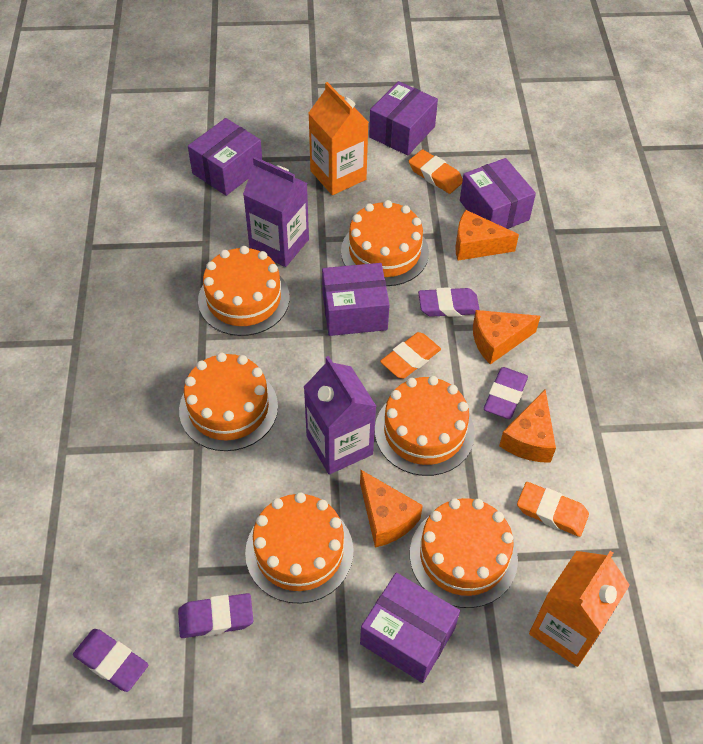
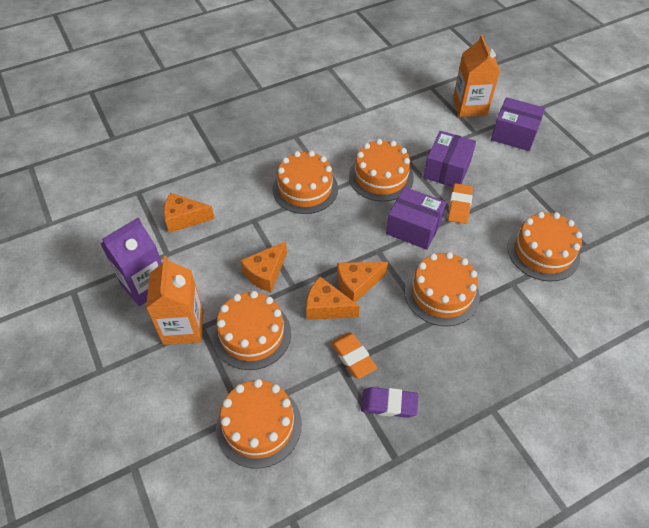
orange eraser: 3 -> 2
purple box: 5 -> 3
purple carton: 2 -> 1
purple eraser: 4 -> 1

